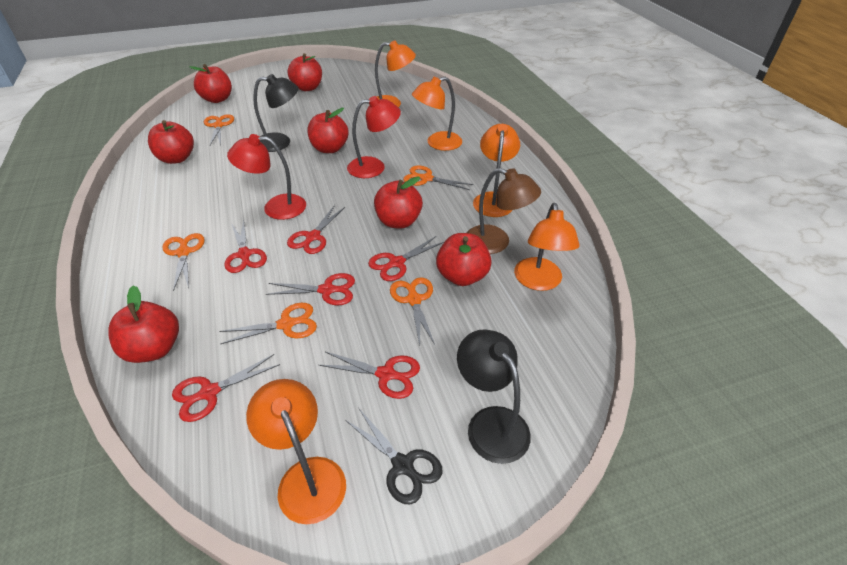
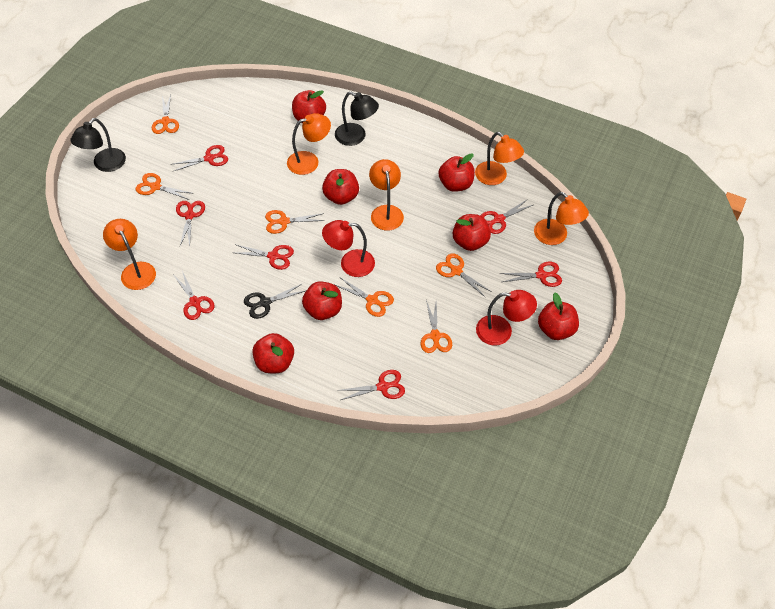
brown lamp: 1 -> 0
orange scissors: 5 -> 6
red scissors: 6 -> 7

